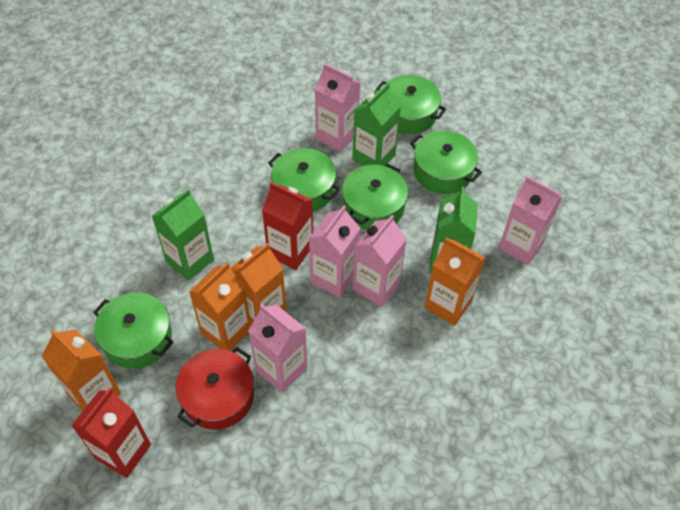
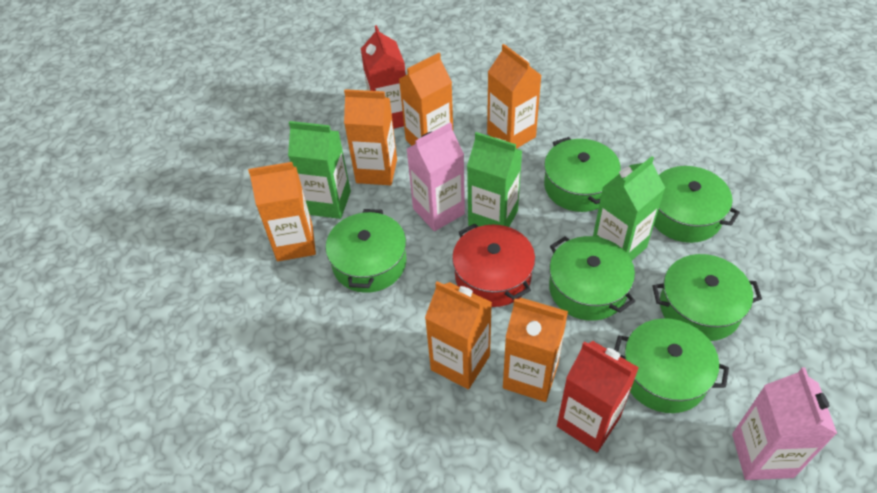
green pot: 5 -> 6
orange carton: 4 -> 6
pink carton: 5 -> 2

